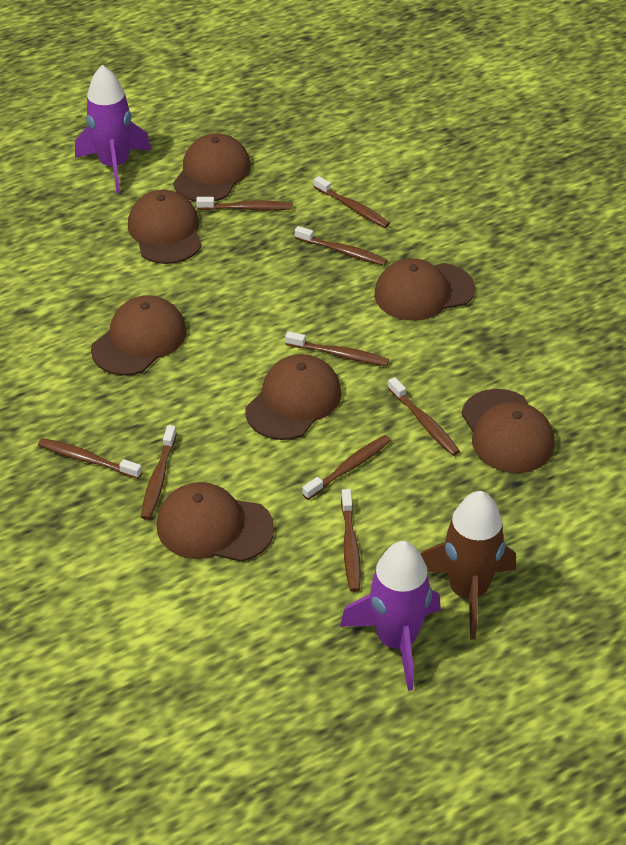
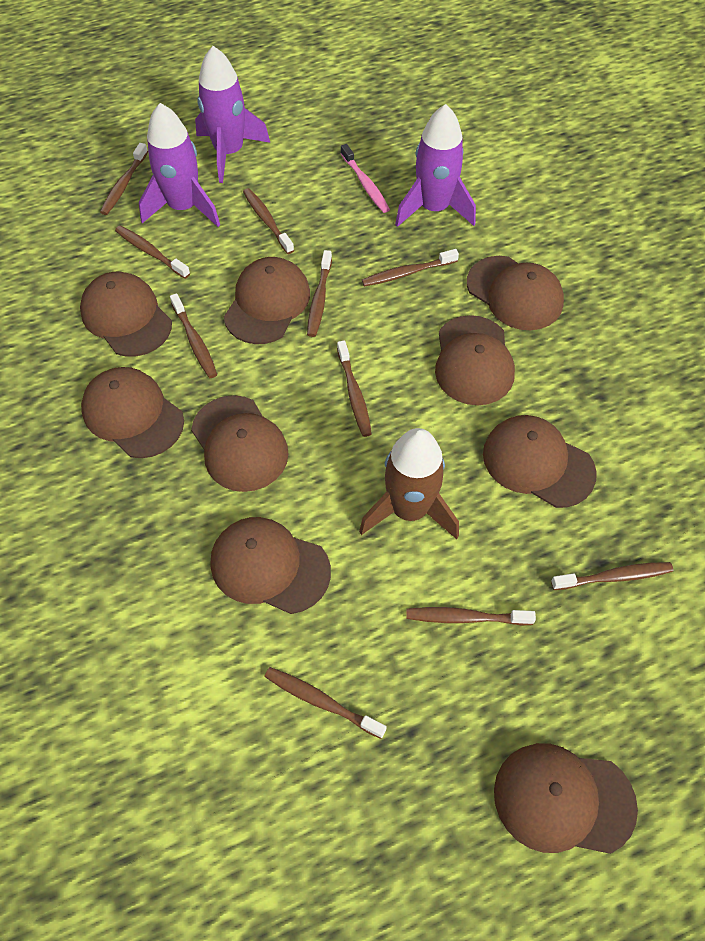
brown cap: 7 -> 9
brown toothbrush: 9 -> 10
pink toothbrush: 0 -> 1
purple rocket: 2 -> 3

